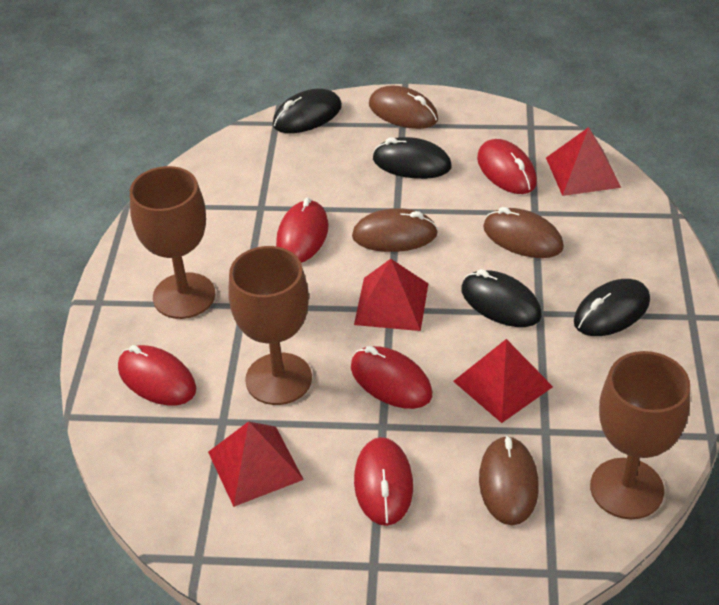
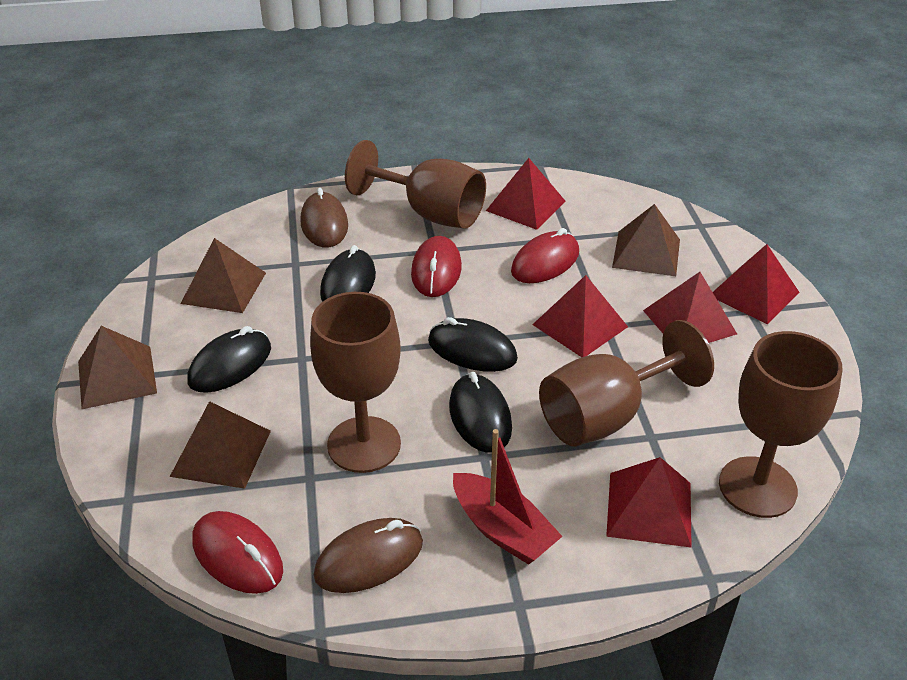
brown goblet: 3 -> 4
brown mouse: 4 -> 2
brown pyramid: 0 -> 4
red boat: 0 -> 1
red mouse: 5 -> 3
red pyramid: 4 -> 5

